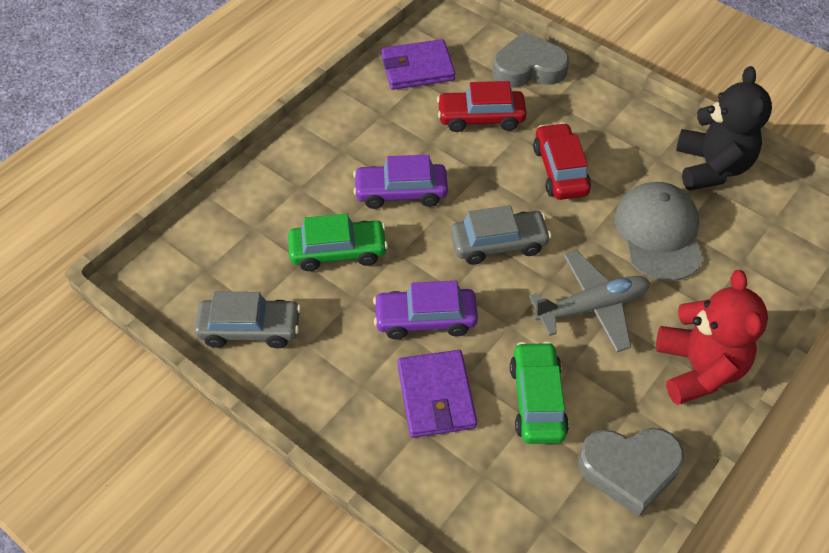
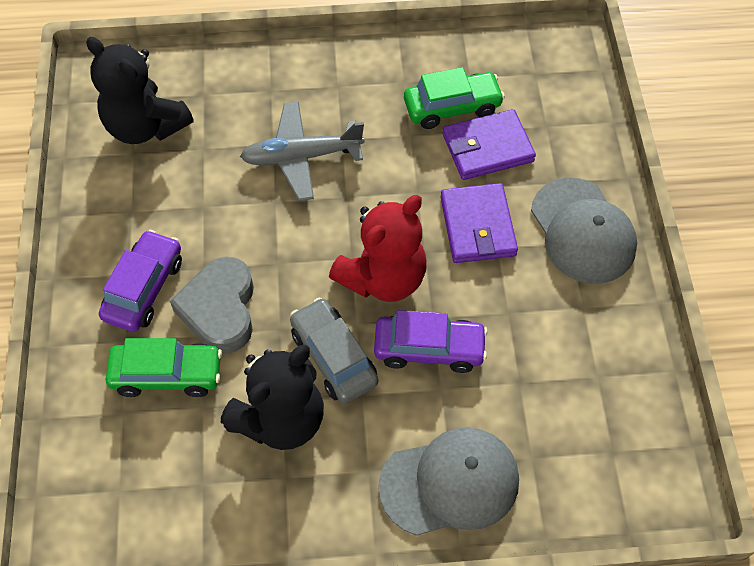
black teddy bear: 1 -> 2
grey cap: 1 -> 2
grey car: 2 -> 1
grey heart: 2 -> 1
red car: 2 -> 0

